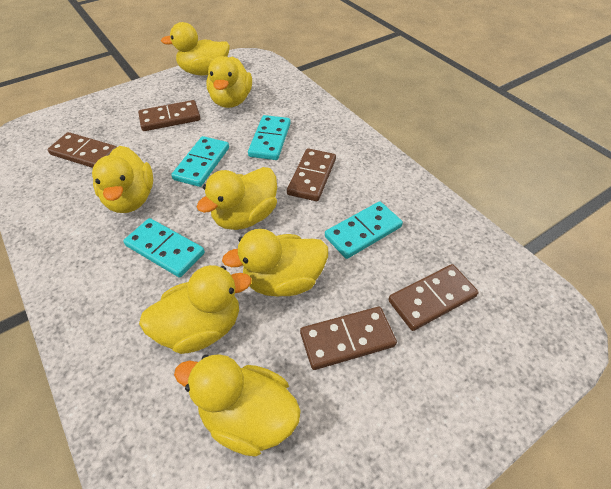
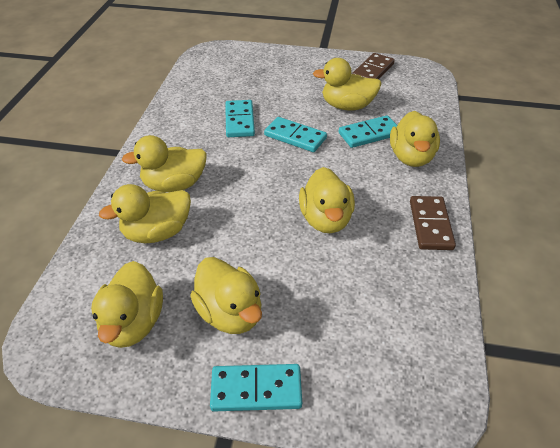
brown domino: 5 -> 2

